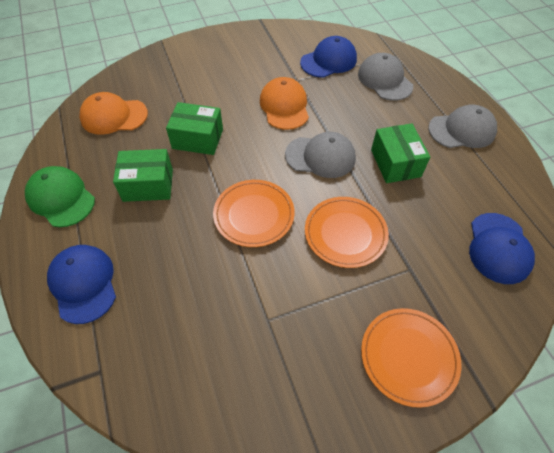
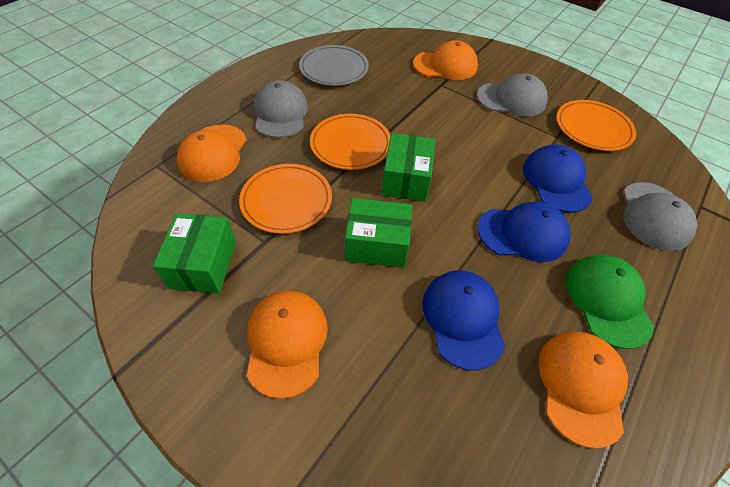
grey plate: 0 -> 1
orange cap: 2 -> 4

